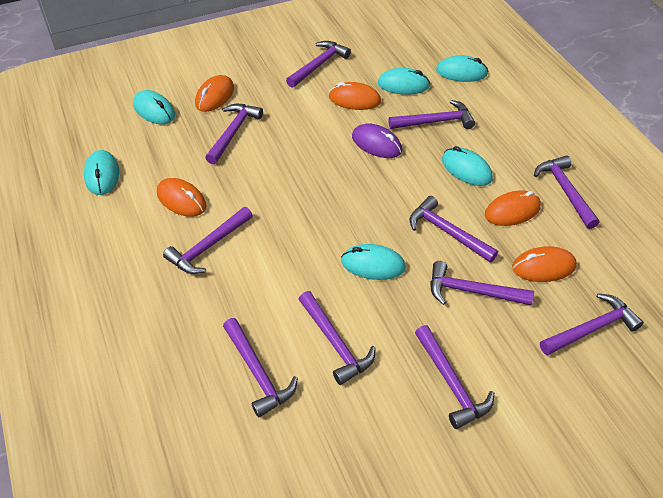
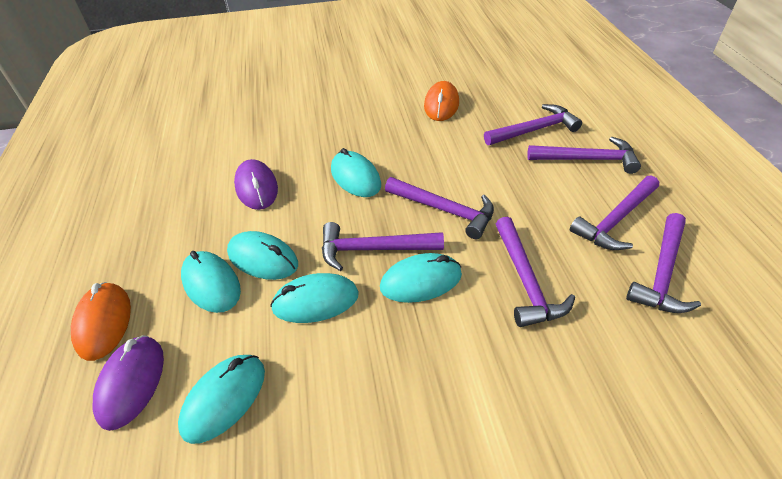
orange mouse: 5 -> 2
purple hammer: 11 -> 7
purple mouse: 1 -> 2

